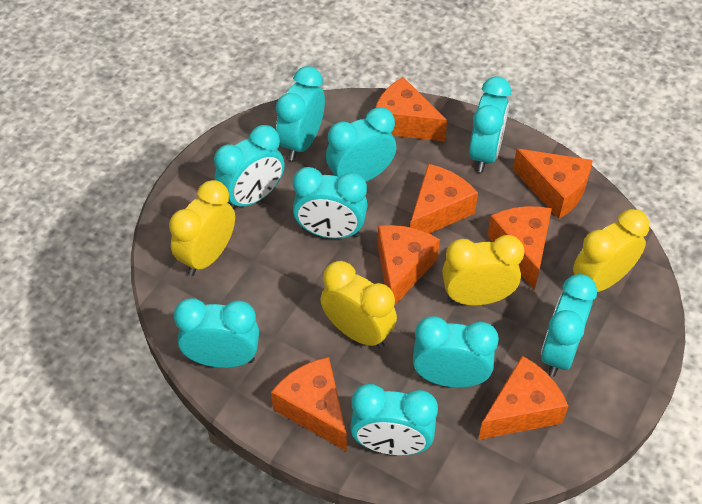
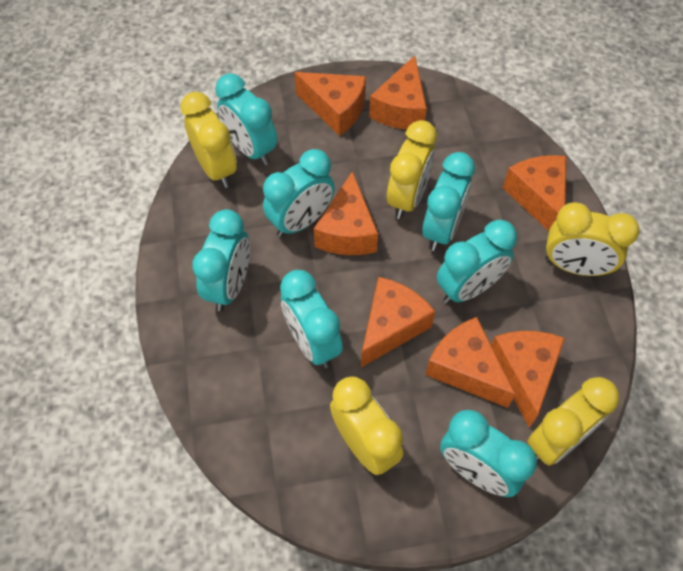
turquoise clock: 9 -> 7
yellow clock: 4 -> 5

